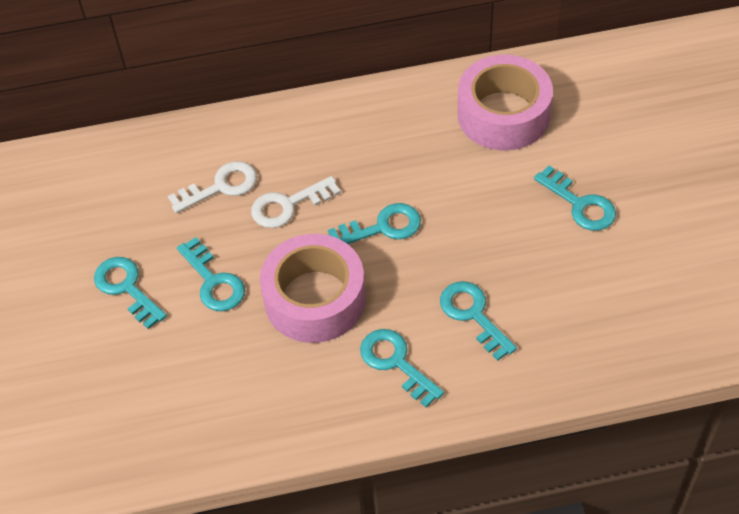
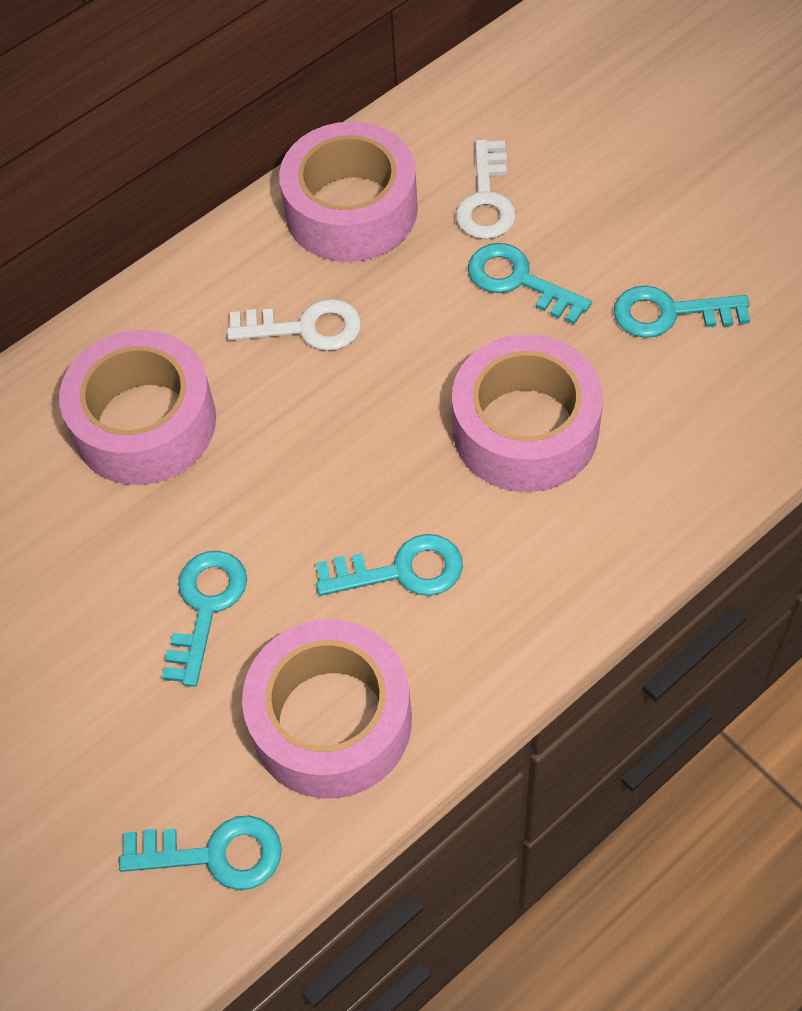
pink tape: 2 -> 4
turquoise key: 6 -> 5

